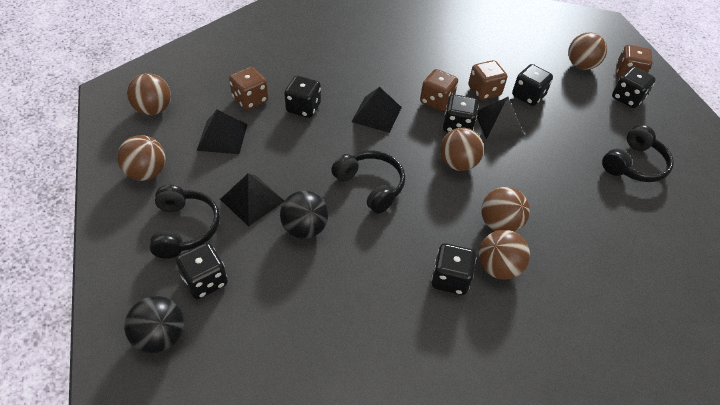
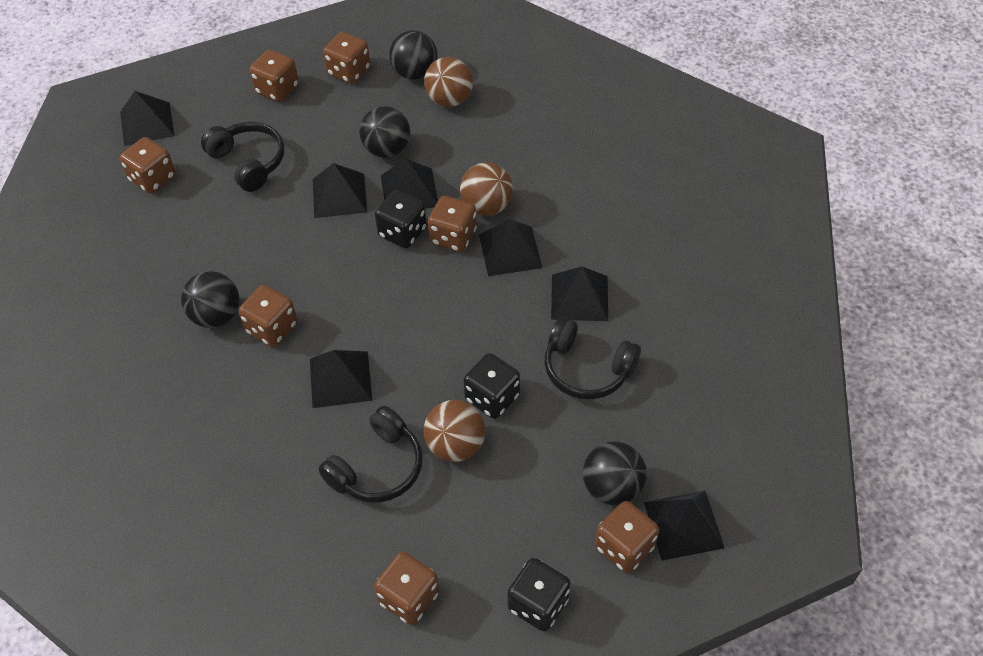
black ball: 2 -> 4
black dice: 6 -> 3
black pyramid: 4 -> 7
brown ball: 6 -> 3
brown dice: 4 -> 7

